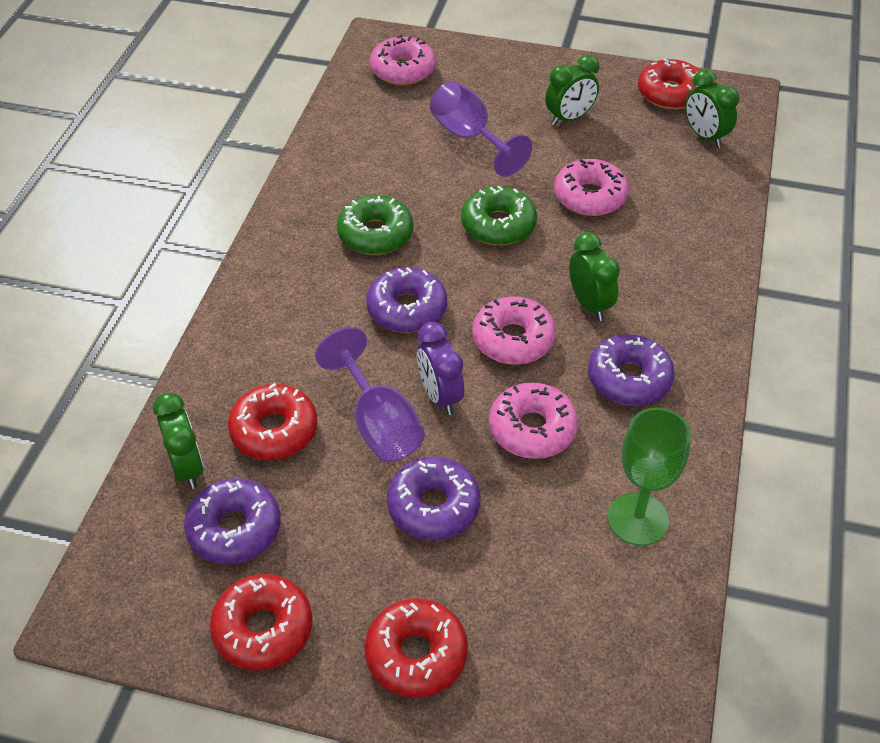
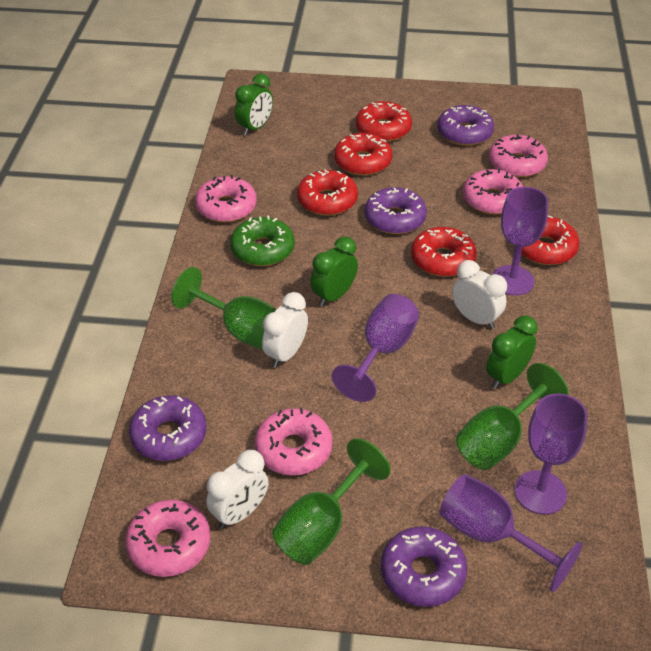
green clock: 4 -> 3
green donut: 2 -> 1
green goblet: 1 -> 3
pink donut: 4 -> 5
purple clock: 1 -> 0
purple goblet: 2 -> 4
red donut: 4 -> 5
white clock: 0 -> 3

